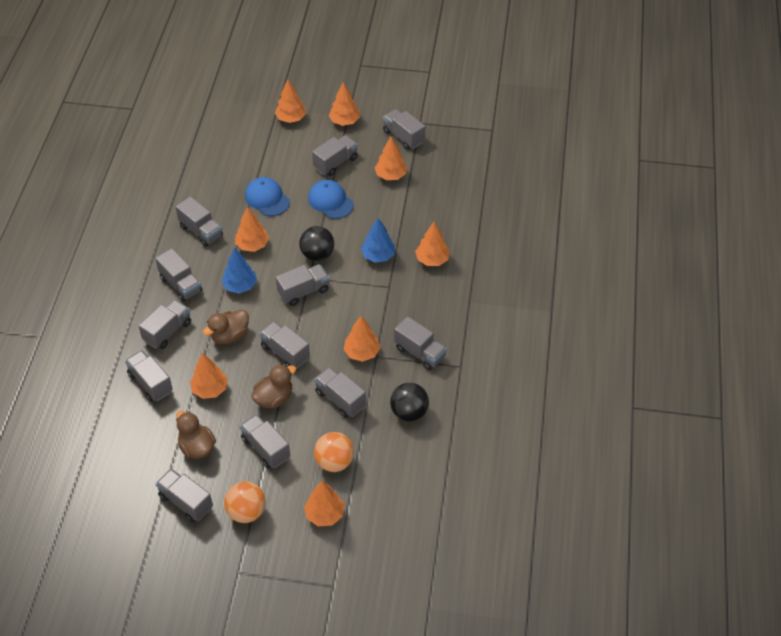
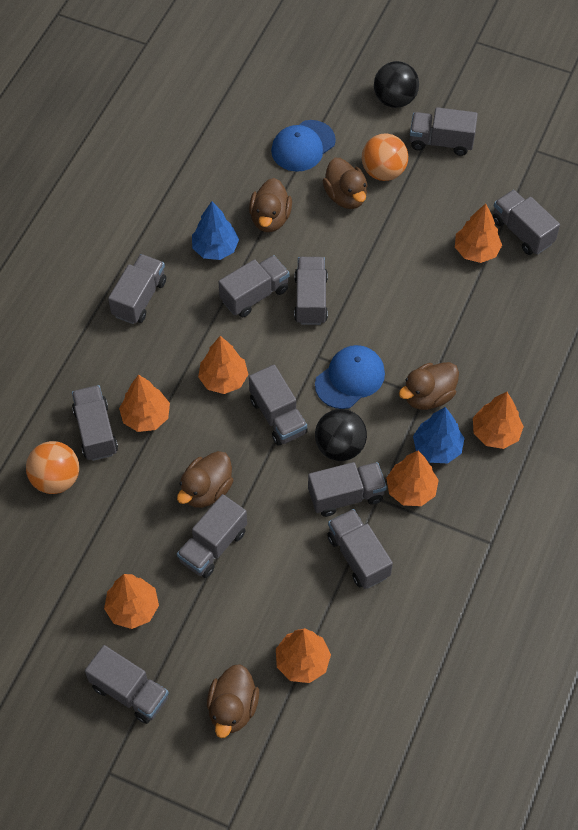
brown duck: 3 -> 5
grey truck: 12 -> 11
orange tree: 8 -> 7

